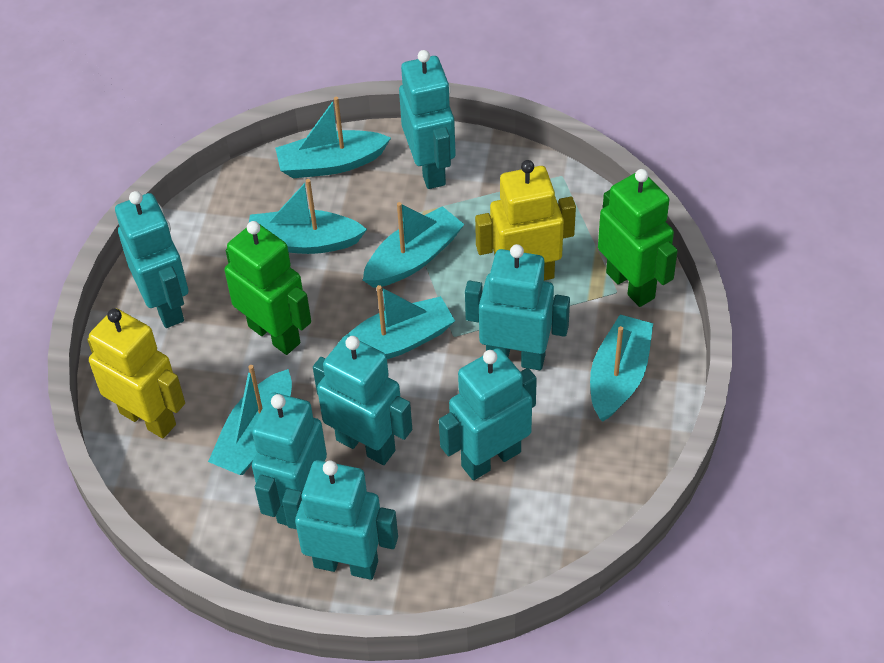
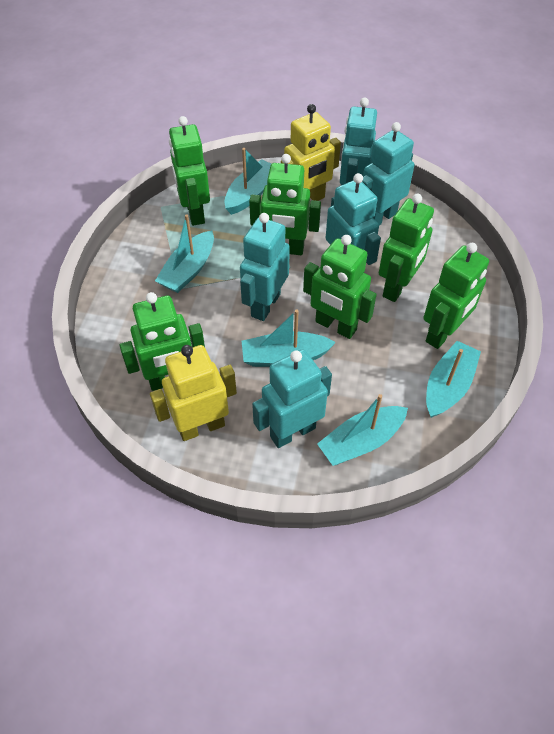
green robot: 2 -> 6
turquoise boat: 6 -> 5
turquoise robot: 7 -> 5

